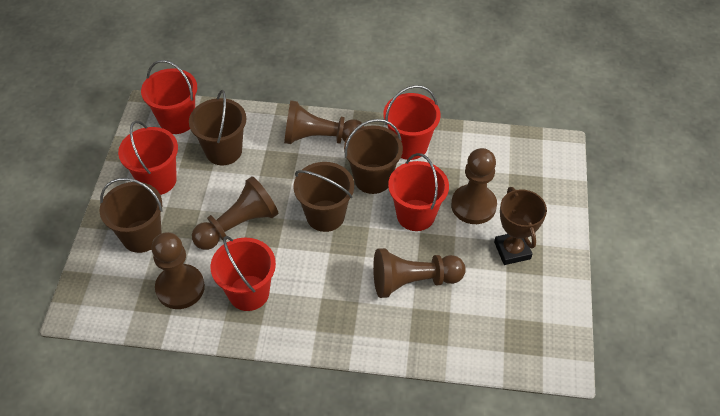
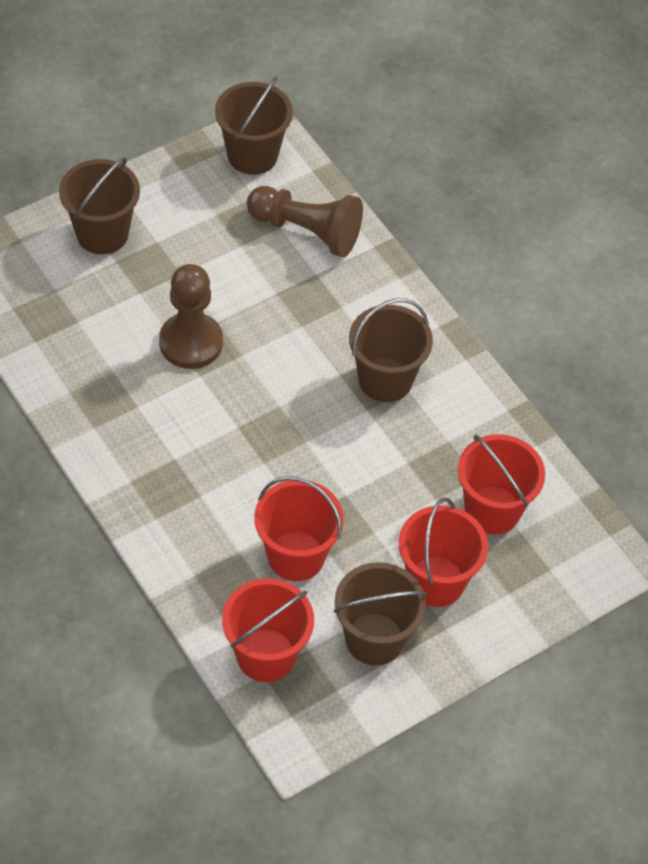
brown pawn: 5 -> 2
brown trophy: 1 -> 0
red bucket: 5 -> 4

